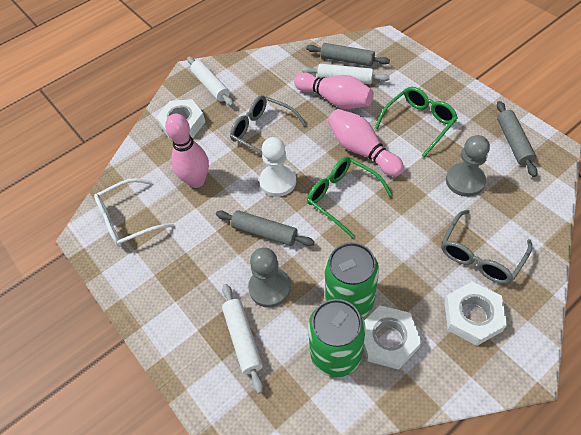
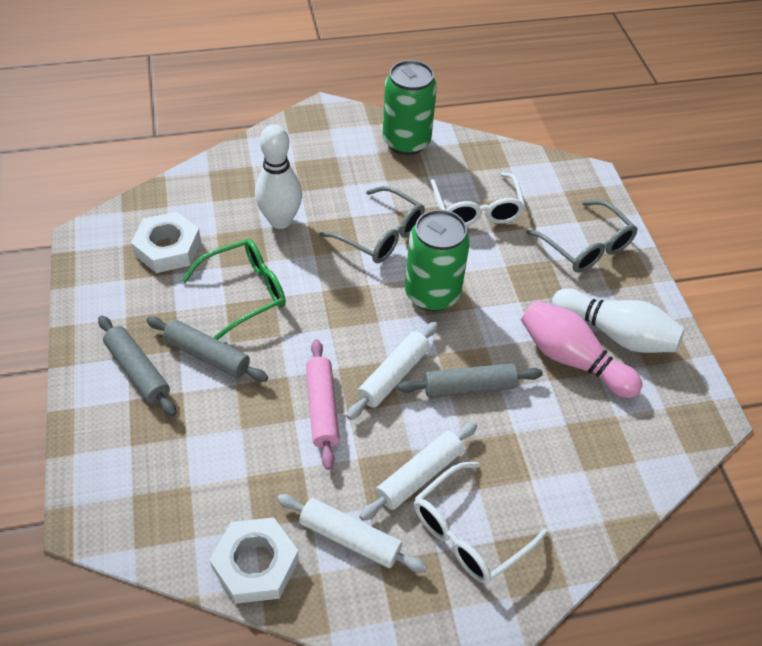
green glasses: 2 -> 1
grey pawn: 2 -> 0
pink bowling pin: 3 -> 1
pink rolling pin: 0 -> 1
white bowling pin: 0 -> 2
white glasses: 1 -> 2
white nut: 3 -> 2
white pawn: 1 -> 0

